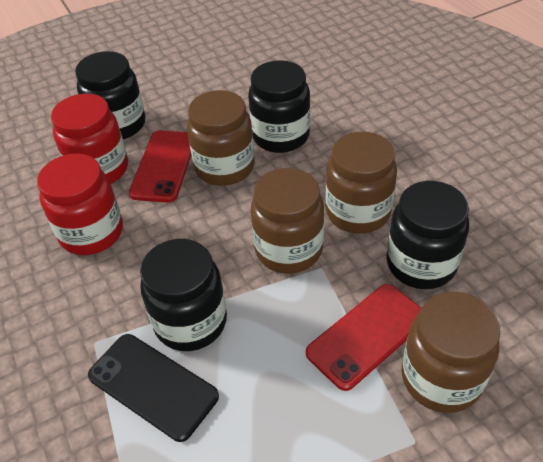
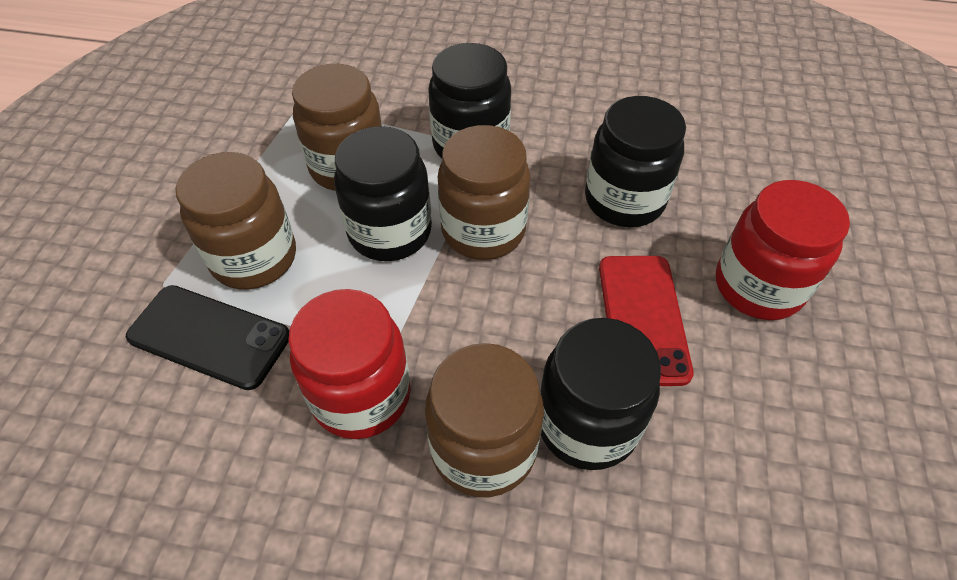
red phone: 2 -> 1

